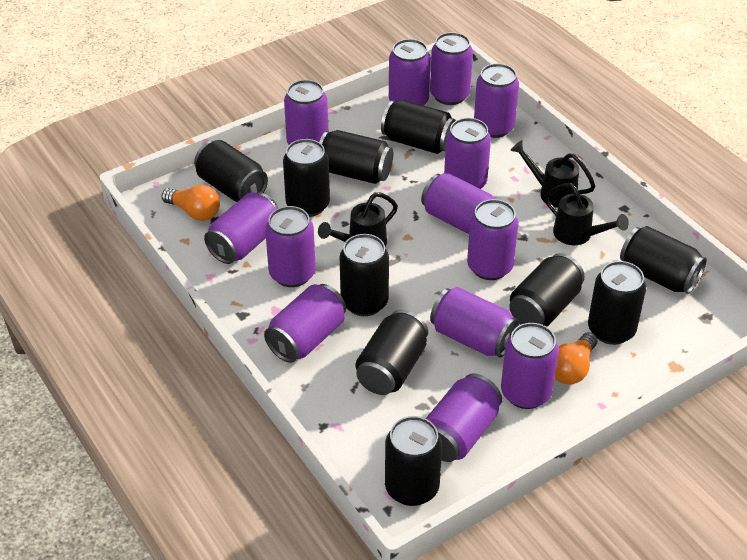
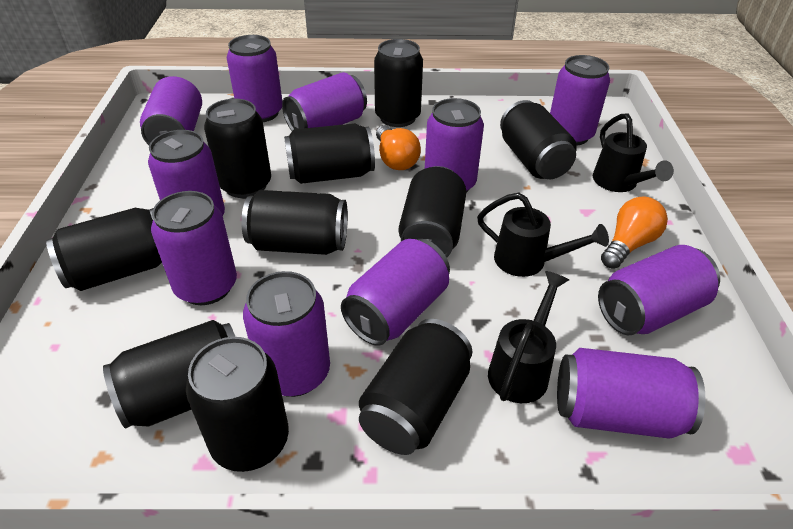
purple can: 13 -> 11

